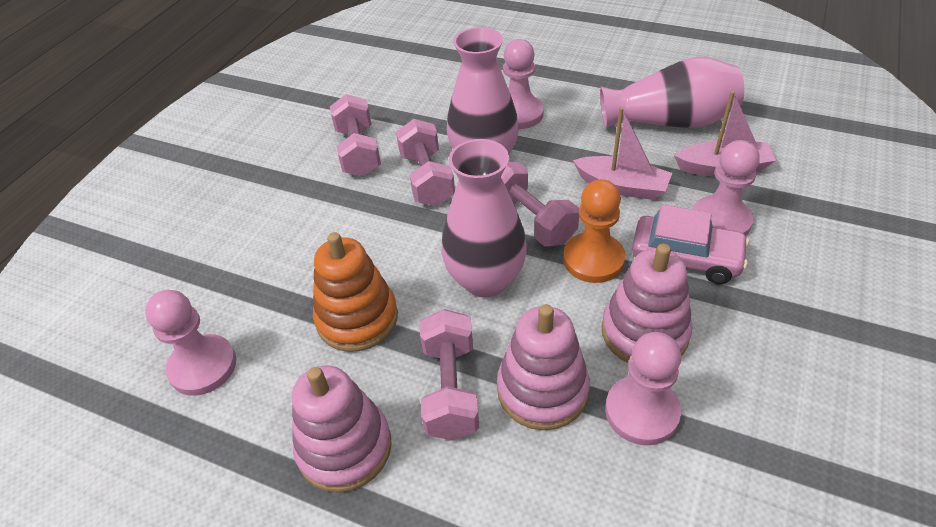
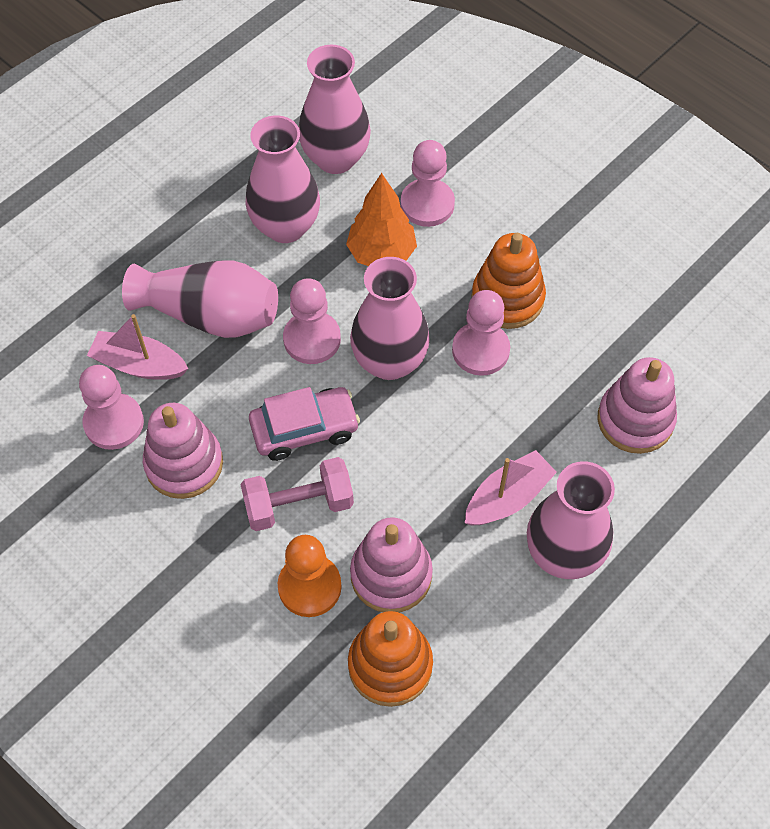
orange stacking toy: 1 -> 2
orange tree: 0 -> 1
pink dumbbell: 4 -> 1
pink vase: 3 -> 5

